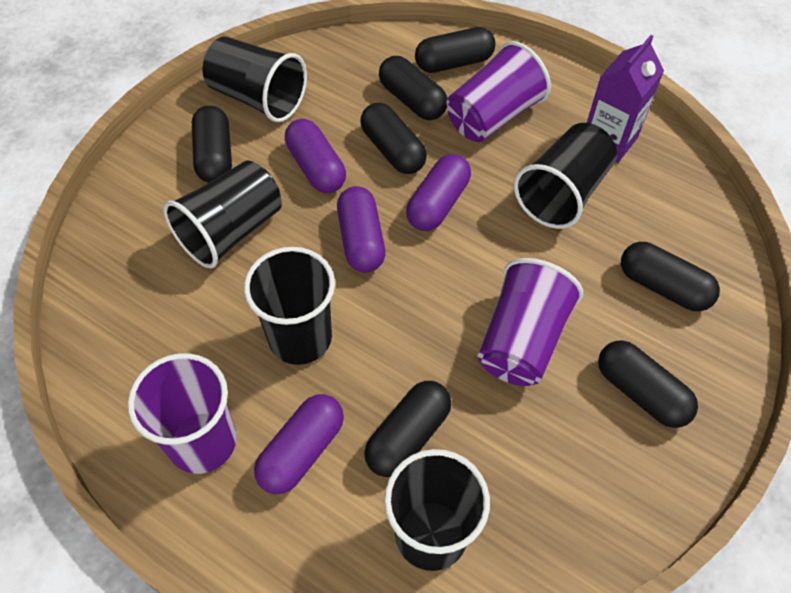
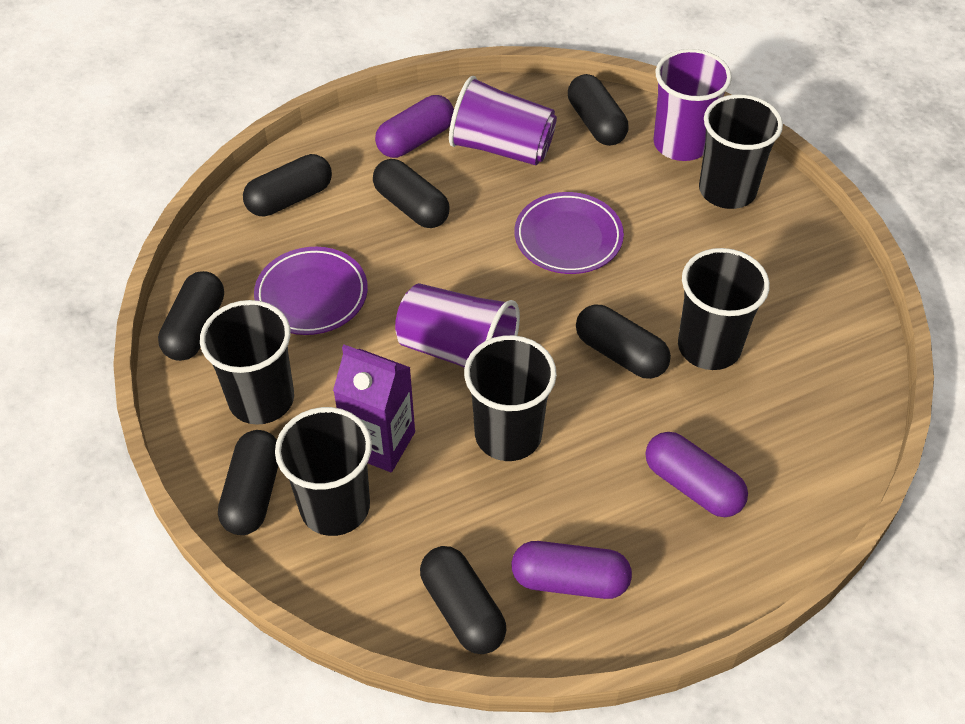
purple capsule: 4 -> 3
purple plate: 0 -> 2

